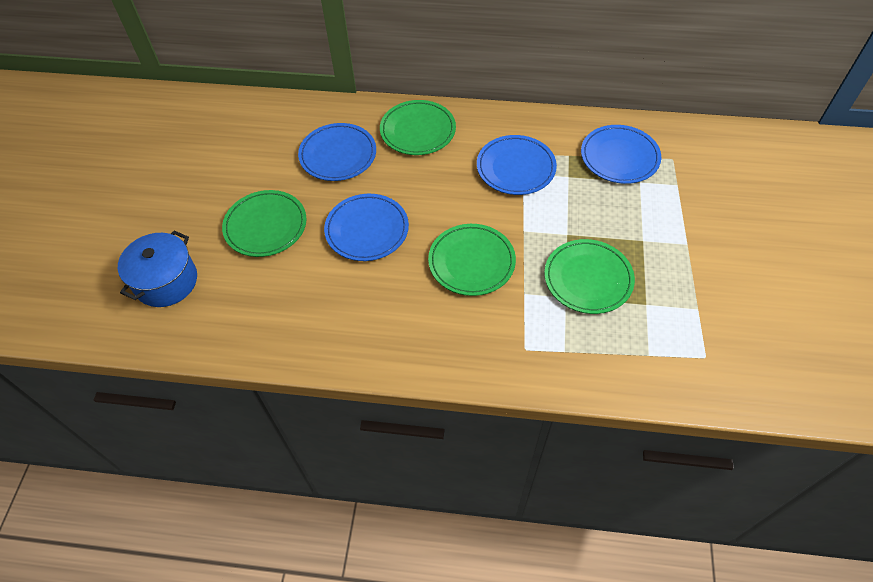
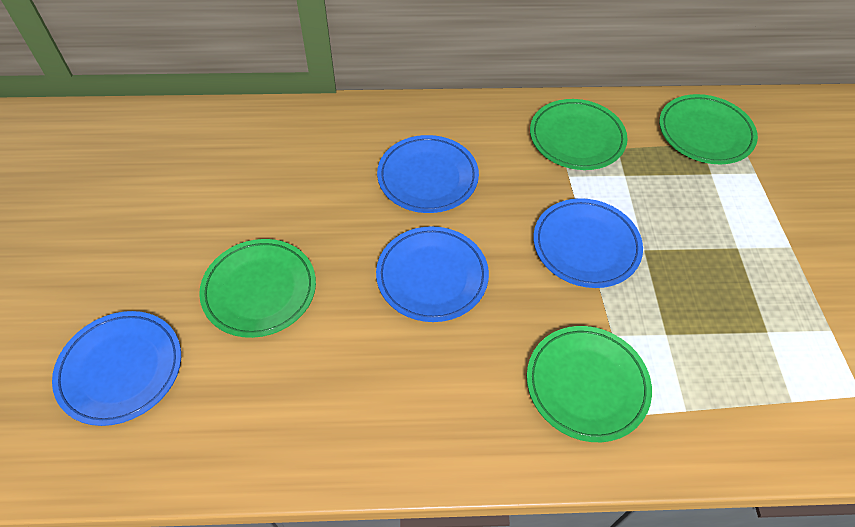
blue pot: 1 -> 0

